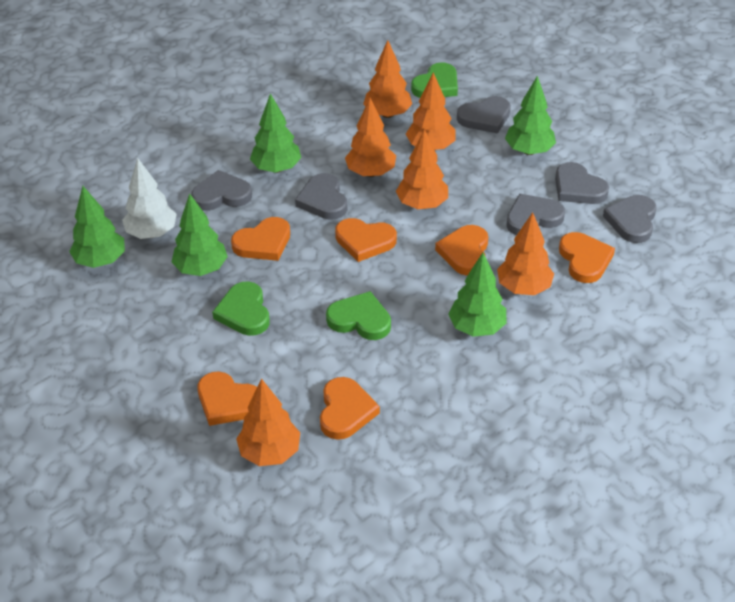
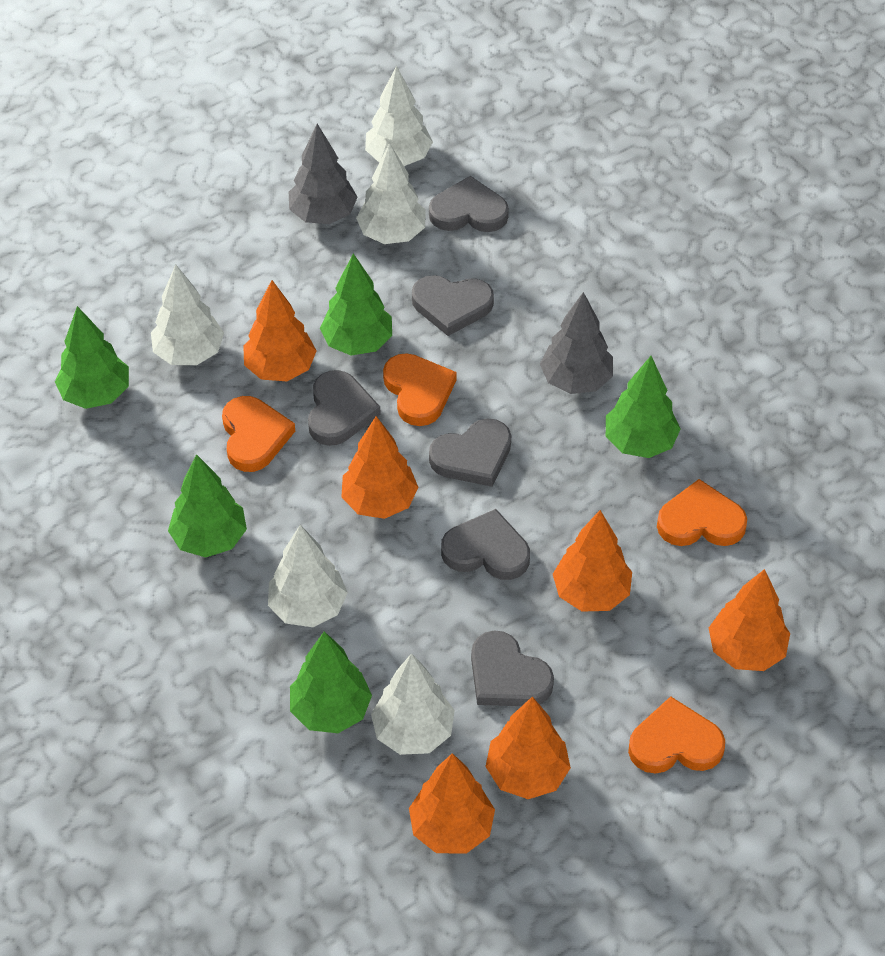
green heart: 3 -> 0
grey tree: 0 -> 2
orange heart: 6 -> 4
white tree: 1 -> 5

